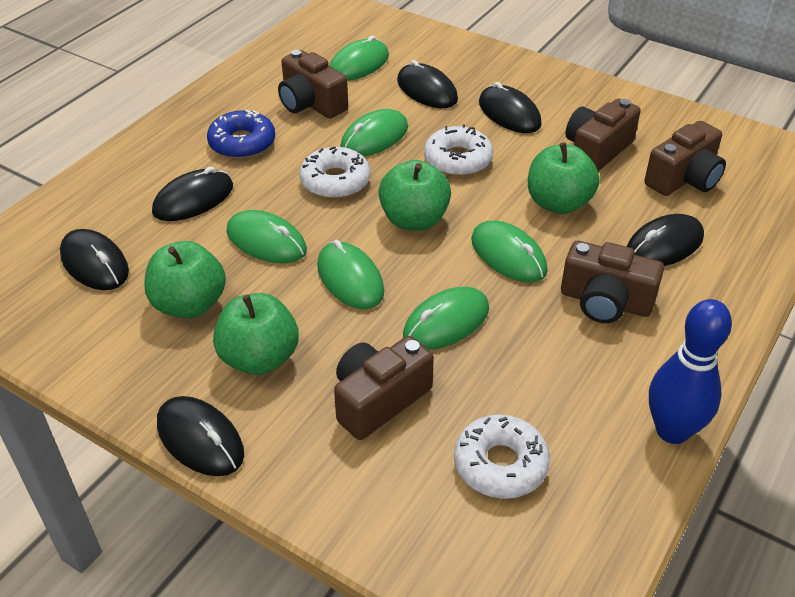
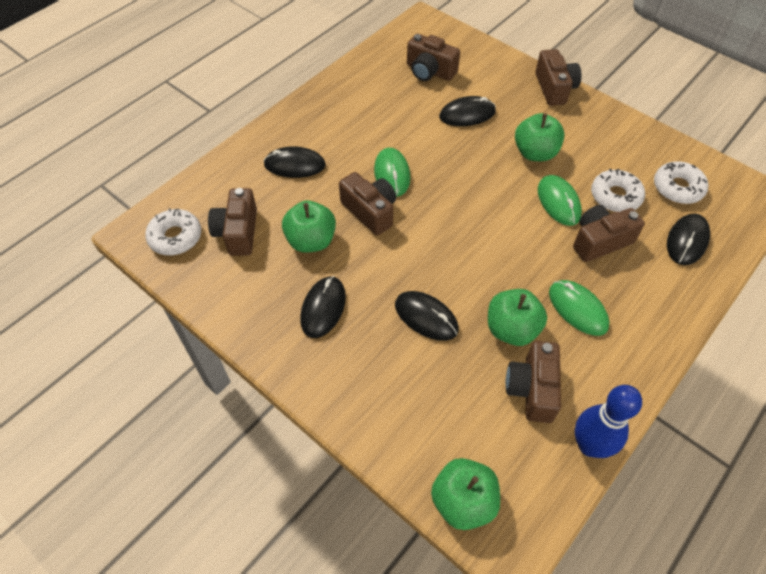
black mouse: 6 -> 5
blue donut: 1 -> 0
brown camera: 5 -> 6
green mouse: 6 -> 3

